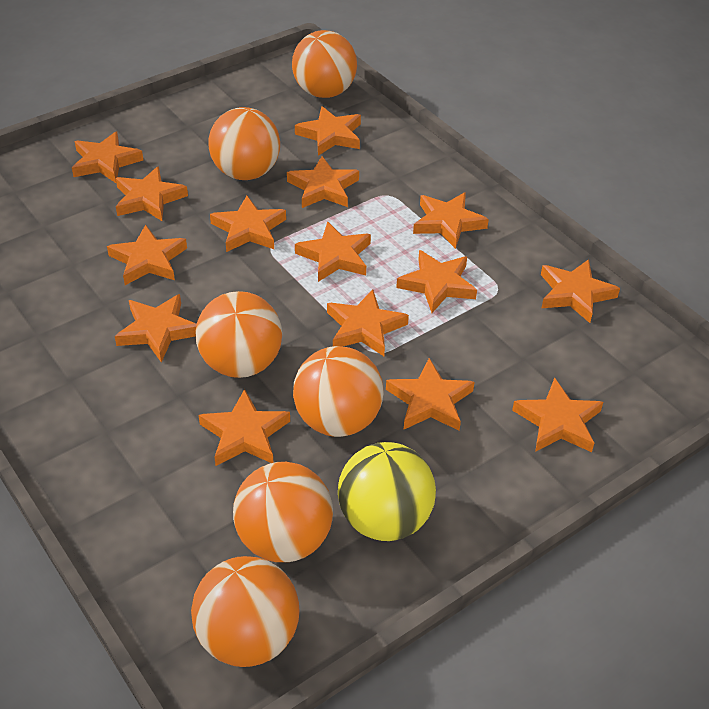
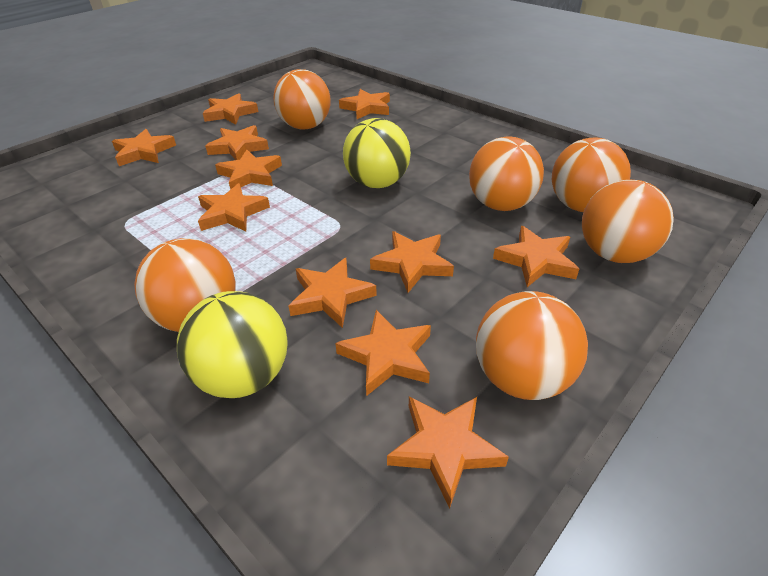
orange star: 15 -> 11
yellow ball: 1 -> 2

